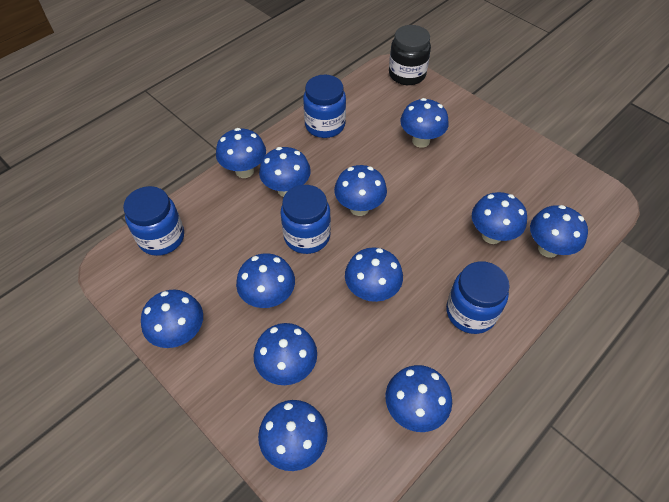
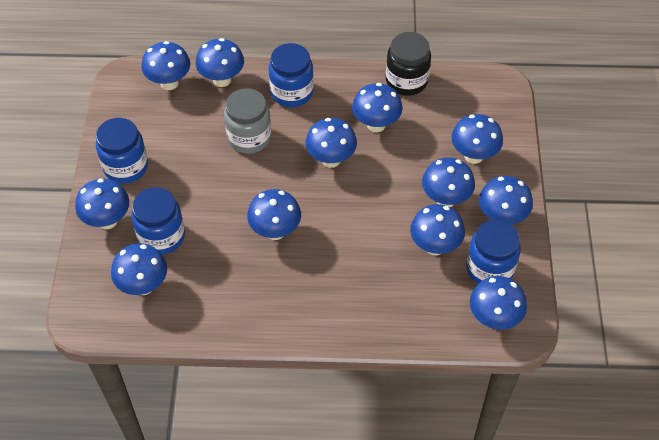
grey jar: 0 -> 1

